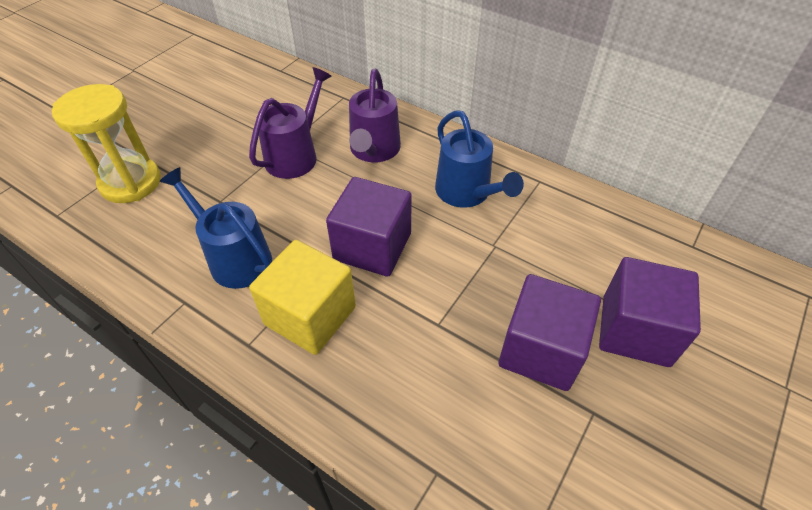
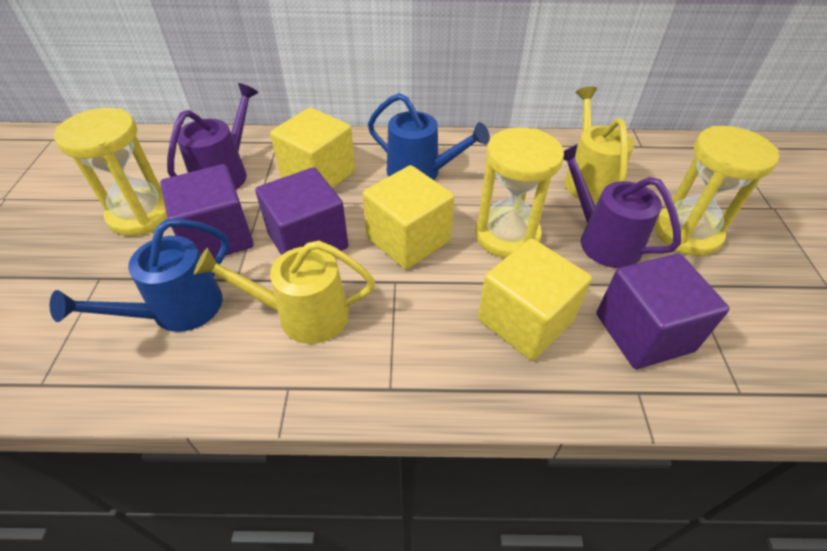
yellow cube: 1 -> 3
yellow hourglass: 1 -> 3
yellow watering can: 0 -> 2

